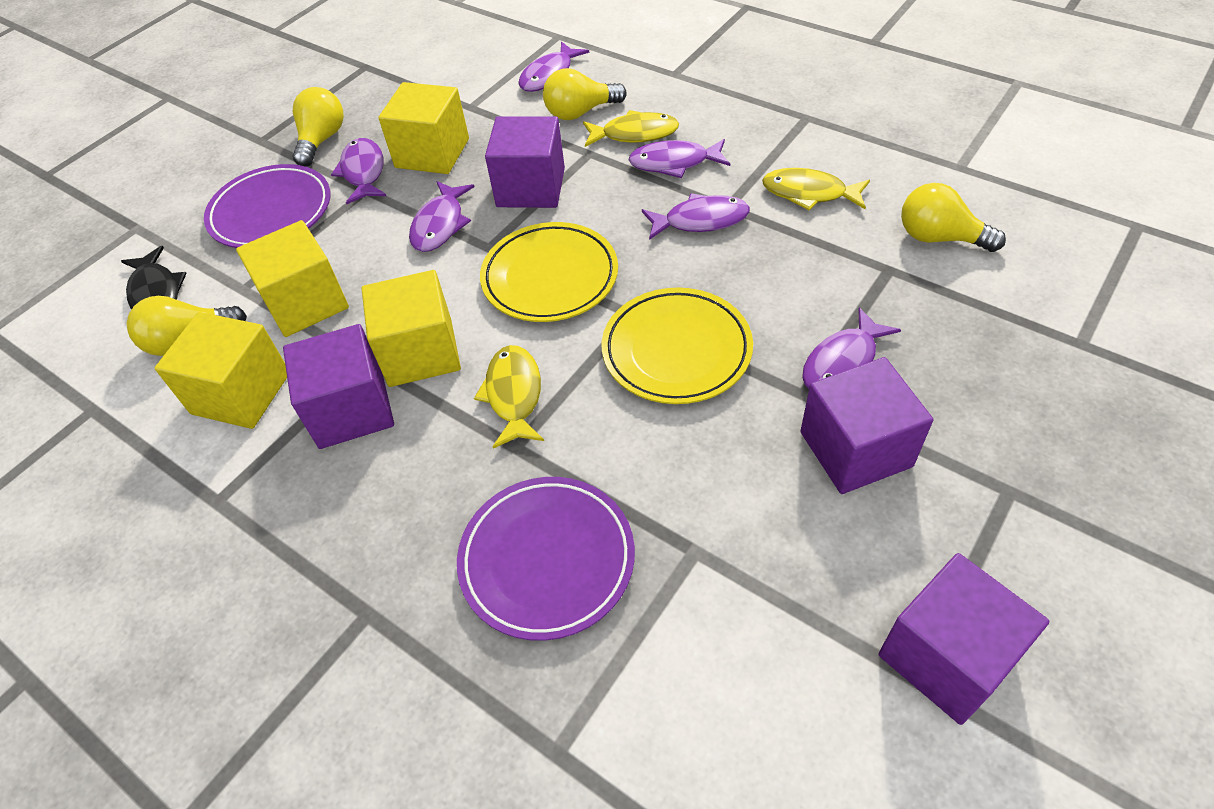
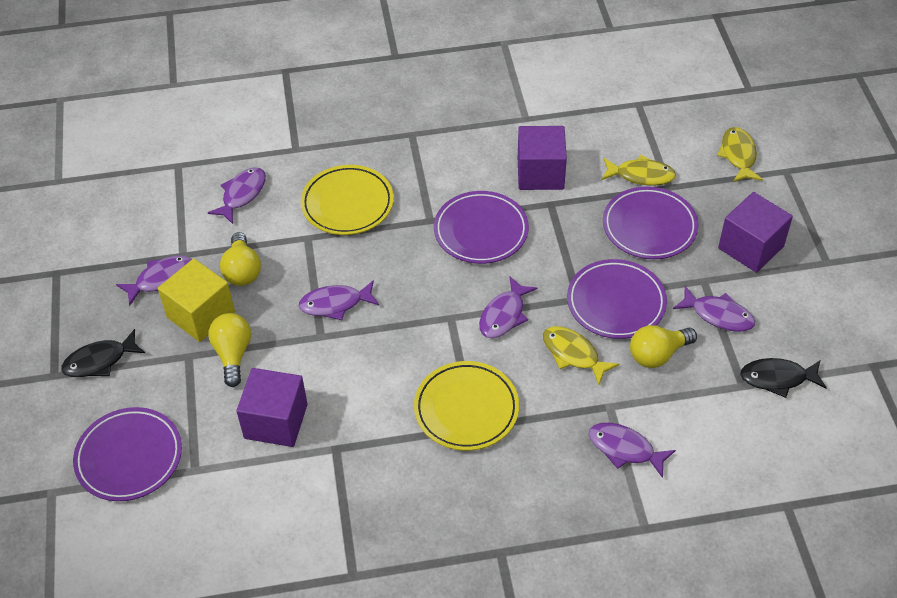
black fish: 1 -> 2
purple cube: 4 -> 3
purple plate: 2 -> 4
yellow cube: 4 -> 1
yellow light bulb: 4 -> 3

